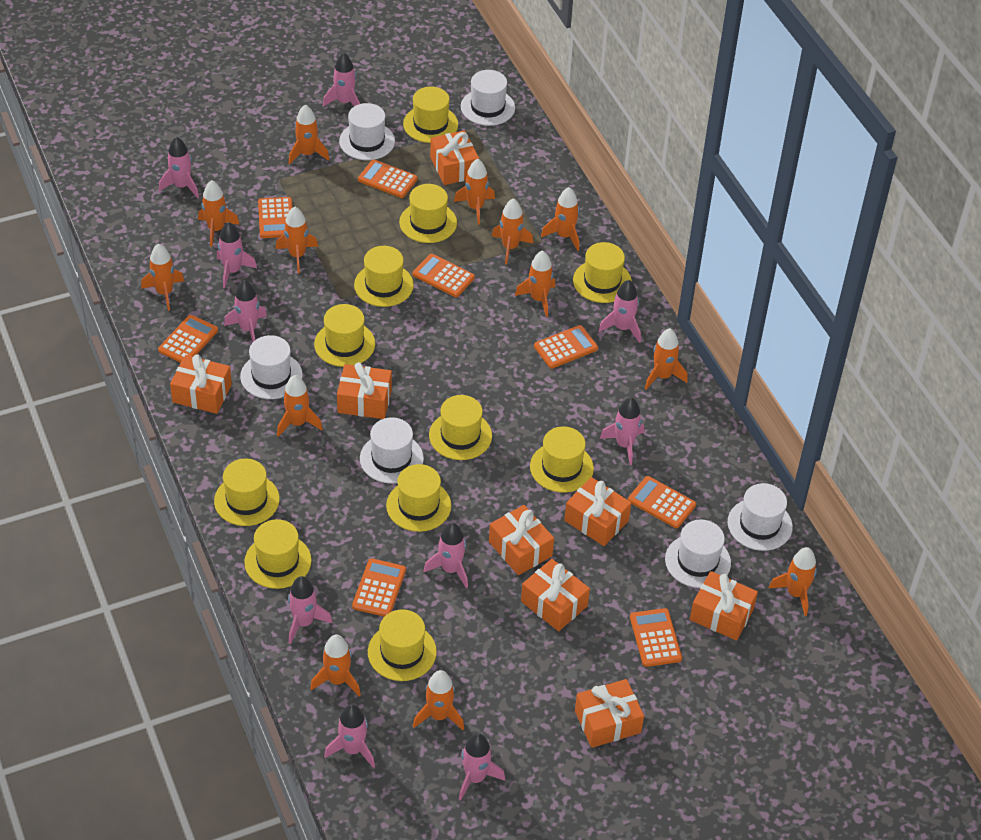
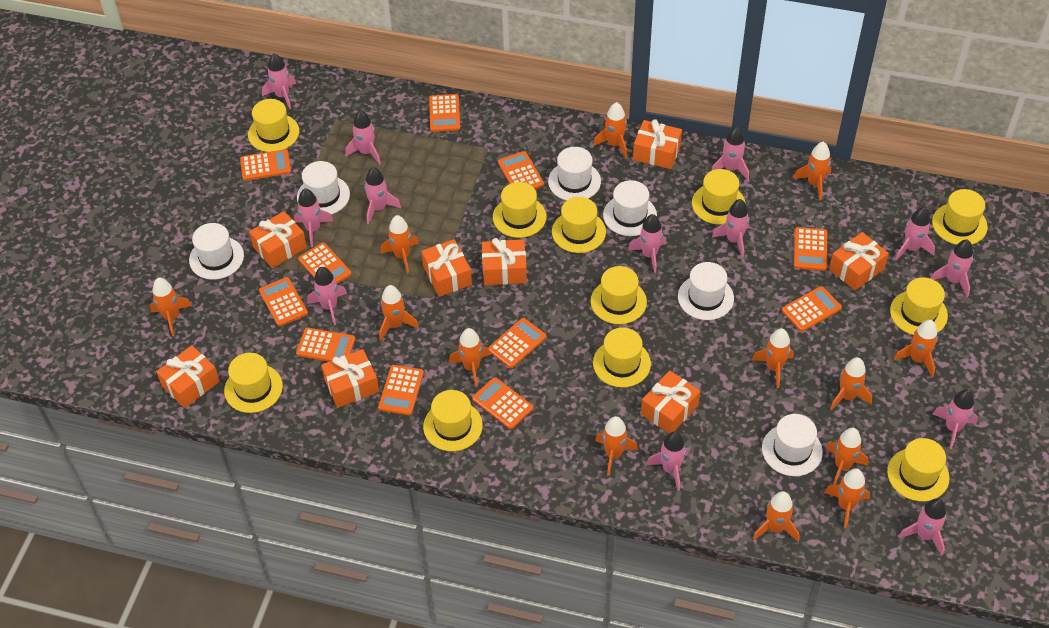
orange calculator: 8 -> 11
pink rocket: 10 -> 13

